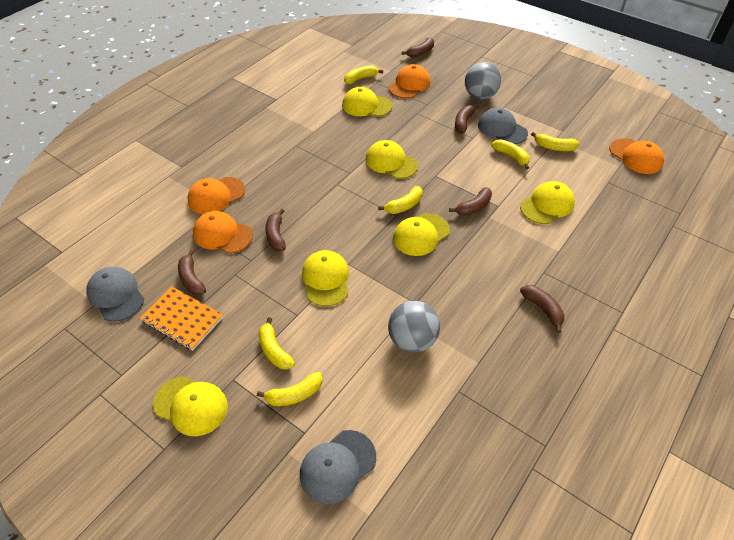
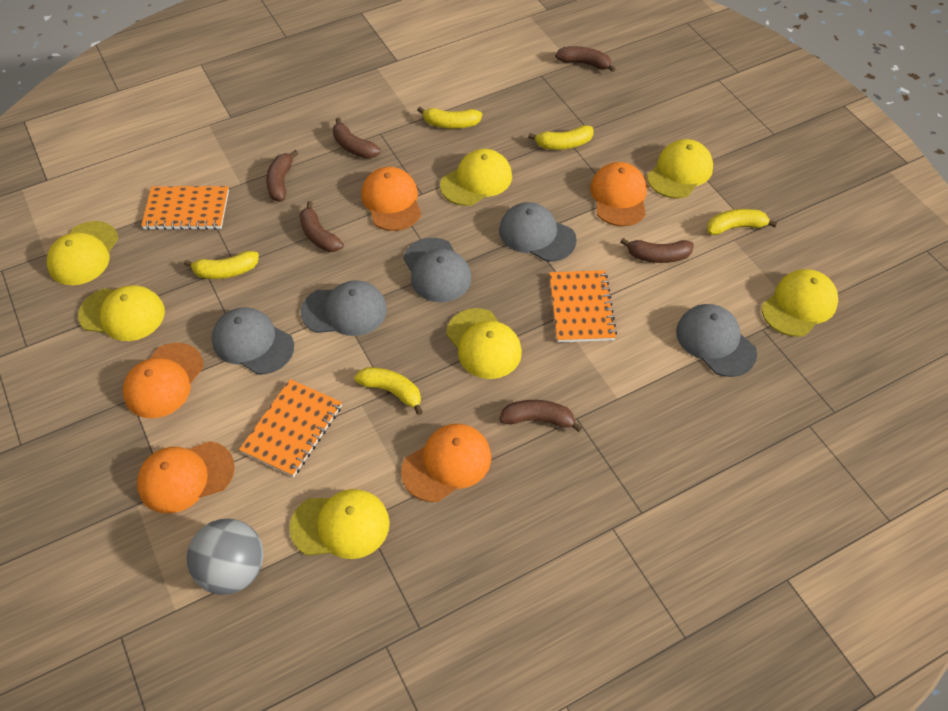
grey ball: 2 -> 1
grey cap: 3 -> 5
orange cap: 4 -> 5
orange notebook: 1 -> 3
yellow banana: 6 -> 5
yellow cap: 6 -> 7

